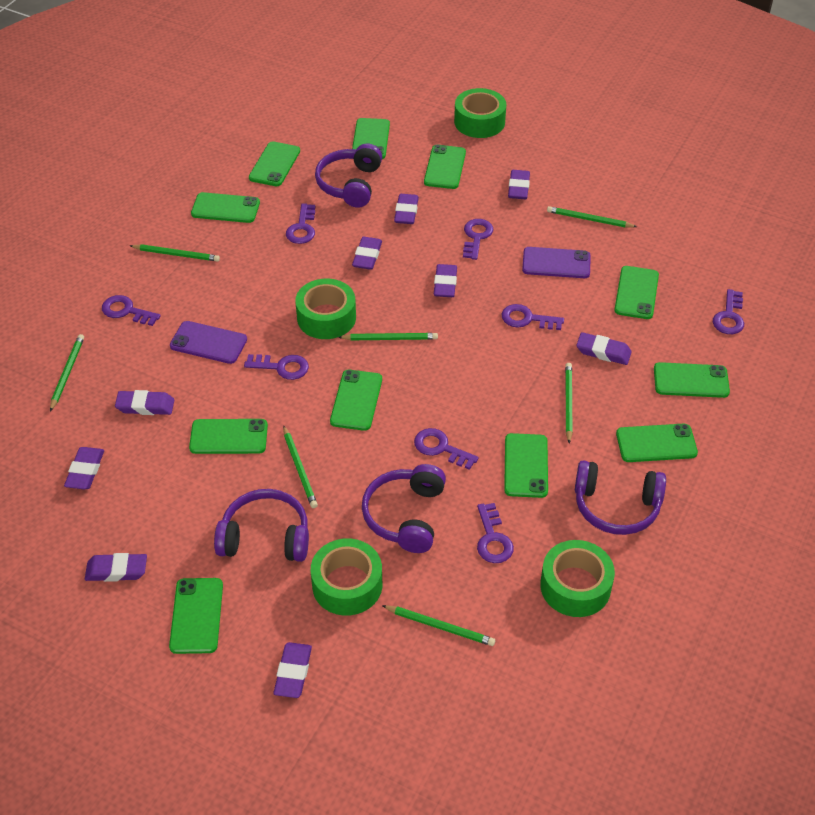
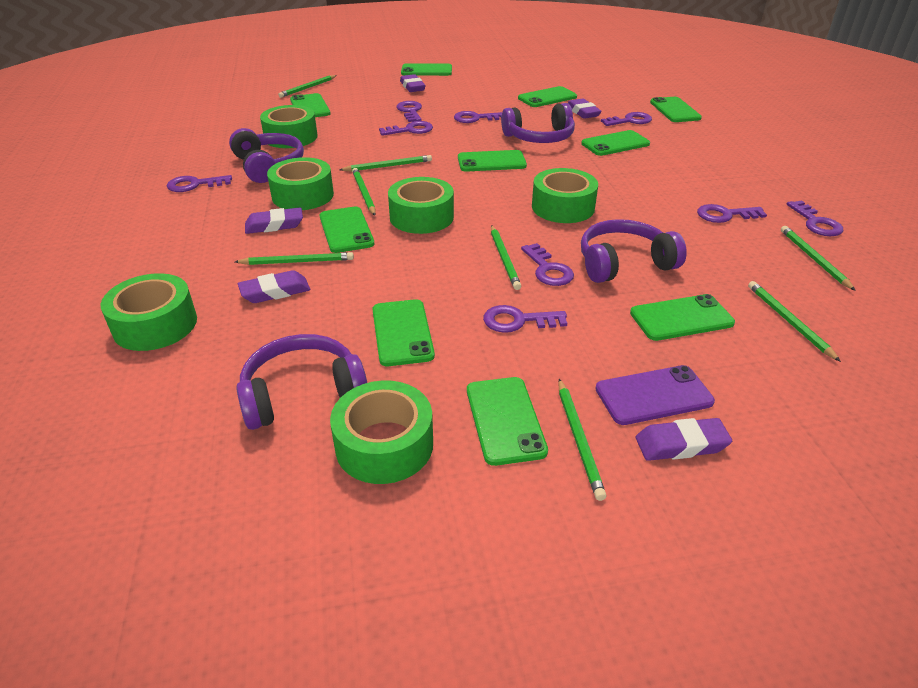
green pencil: 7 -> 8
green phone: 11 -> 10
green tape: 4 -> 6
purple eraser: 9 -> 5
purple key: 8 -> 9
purple phone: 2 -> 1

